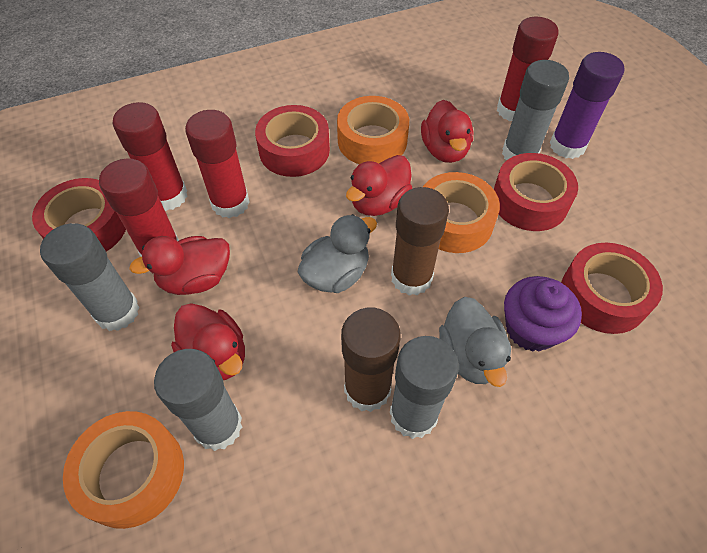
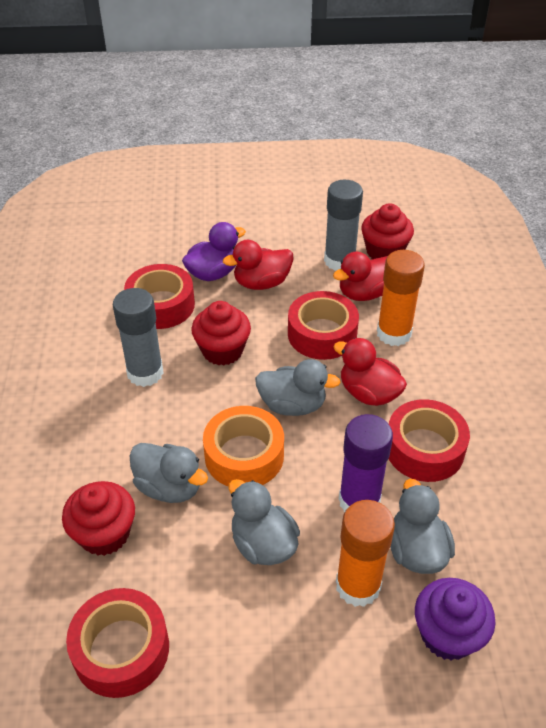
brown glue stick: 2 -> 0
grey duck: 2 -> 4
grey glue stick: 4 -> 2
orange glue stick: 0 -> 2
orange tape: 3 -> 1
purple duck: 0 -> 1
red cupcake: 0 -> 3
red duck: 4 -> 3
red glue stick: 4 -> 0

